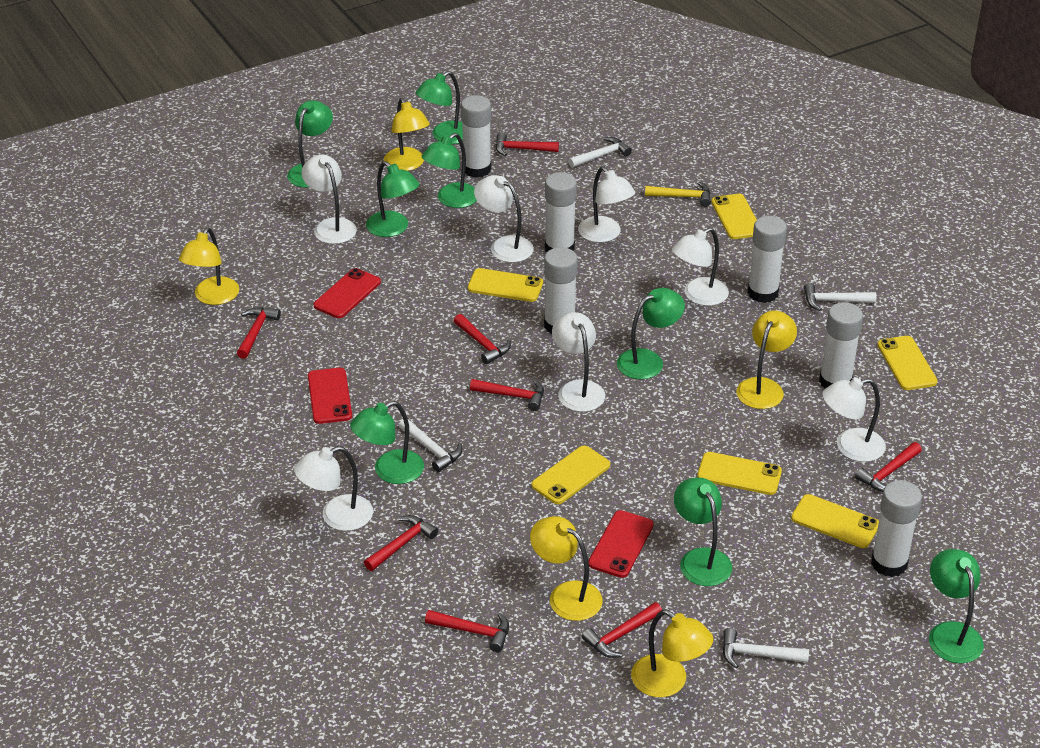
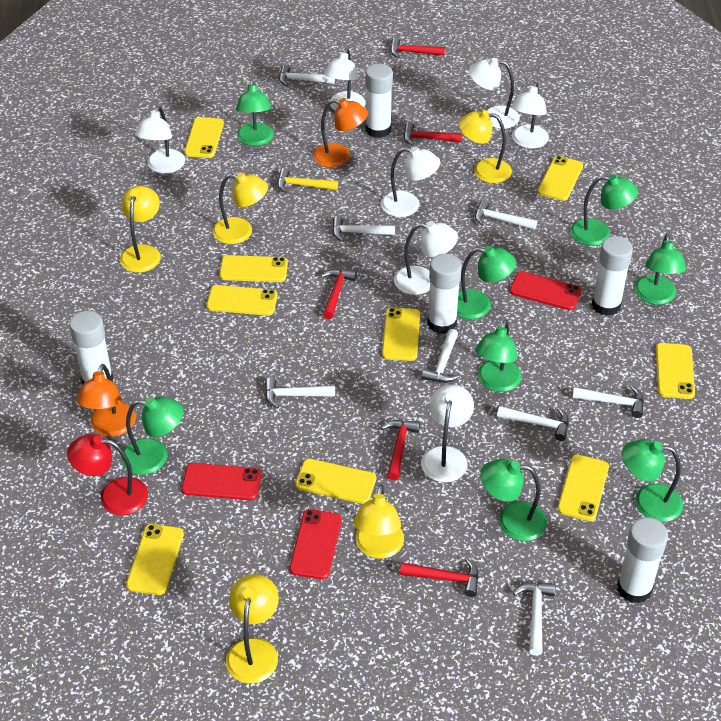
orange lamp: 0 -> 2
red hammer: 8 -> 5
red lamp: 0 -> 1
white glue stick: 6 -> 5
white hammer: 4 -> 8
yellow phone: 6 -> 9

